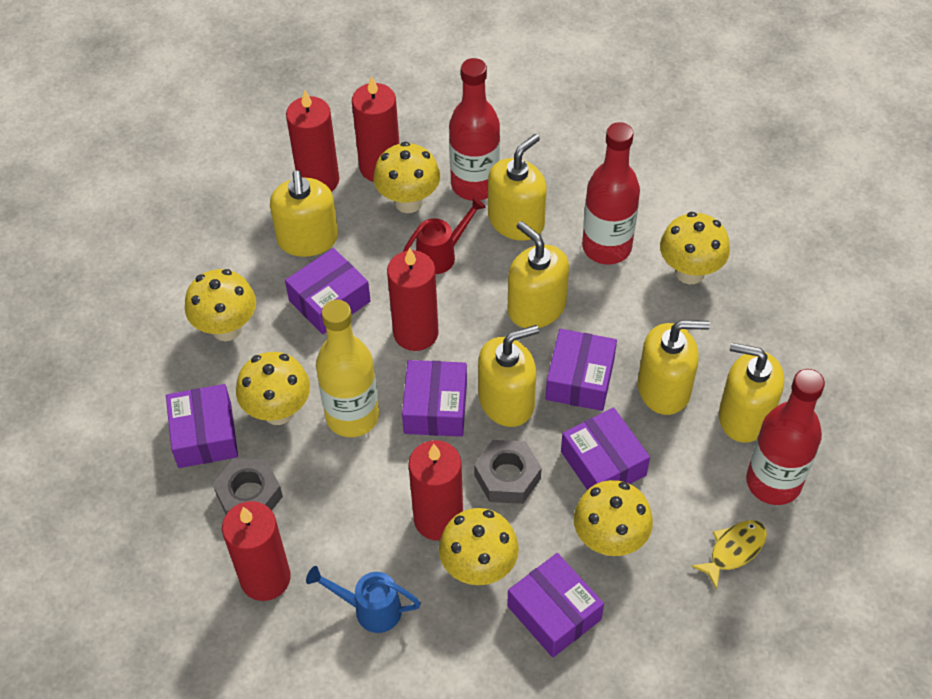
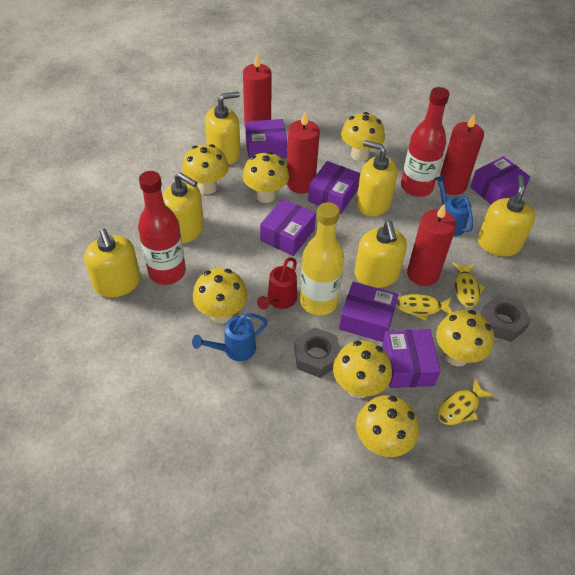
blue watering can: 1 -> 2
red bottle: 3 -> 2
red candle: 5 -> 4
yellow fish: 1 -> 3
yellow mushroom: 6 -> 7

